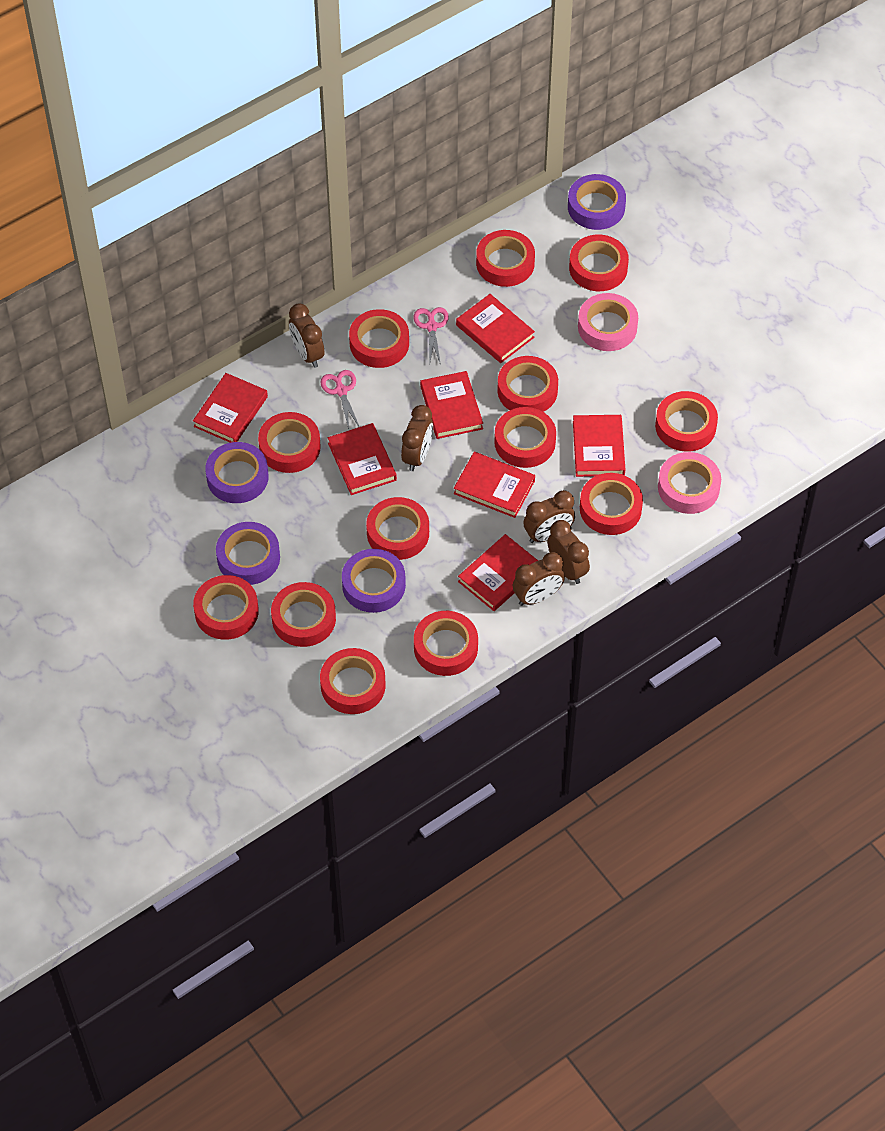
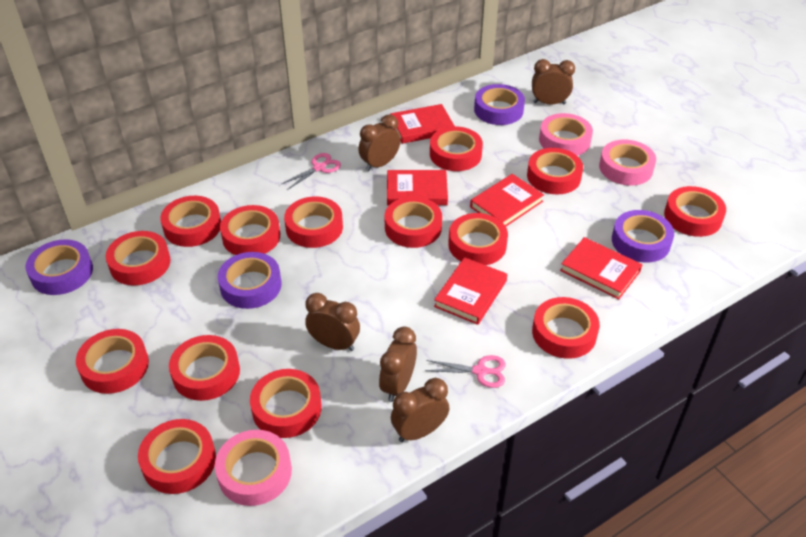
pink tape: 2 -> 3
red book: 7 -> 5
red tape: 13 -> 14

